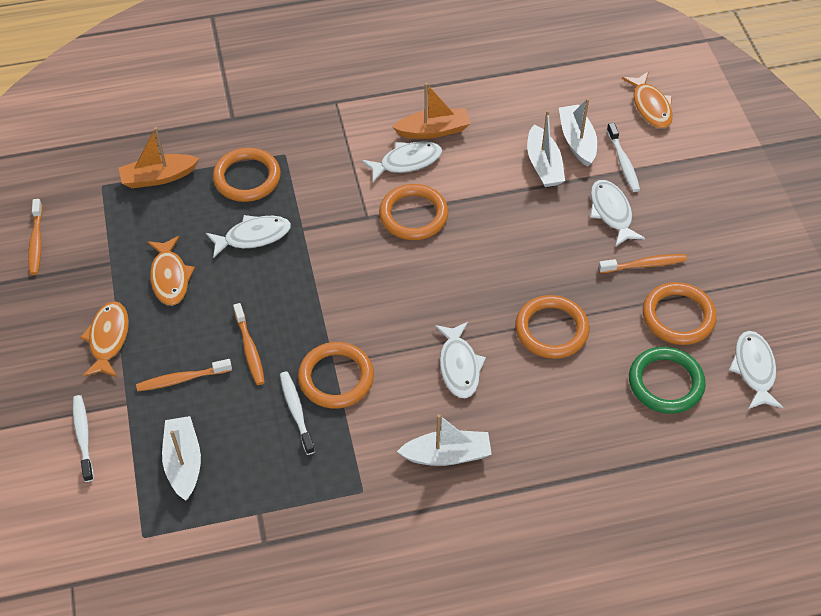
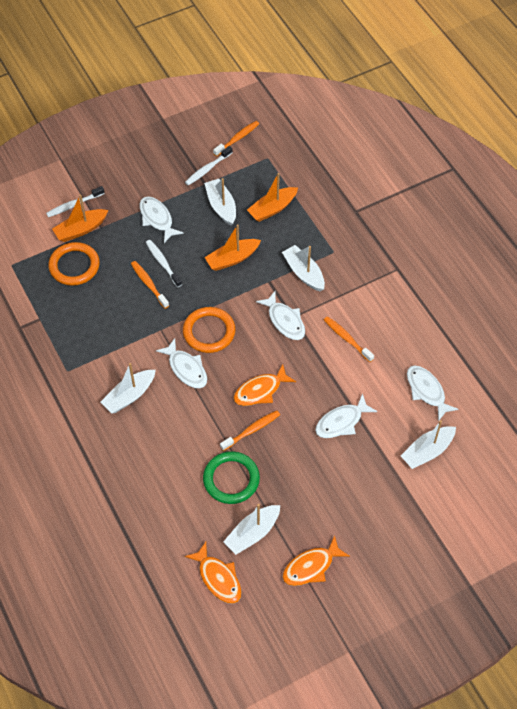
orange boat: 2 -> 3
orange ring: 5 -> 2
white boat: 4 -> 5

